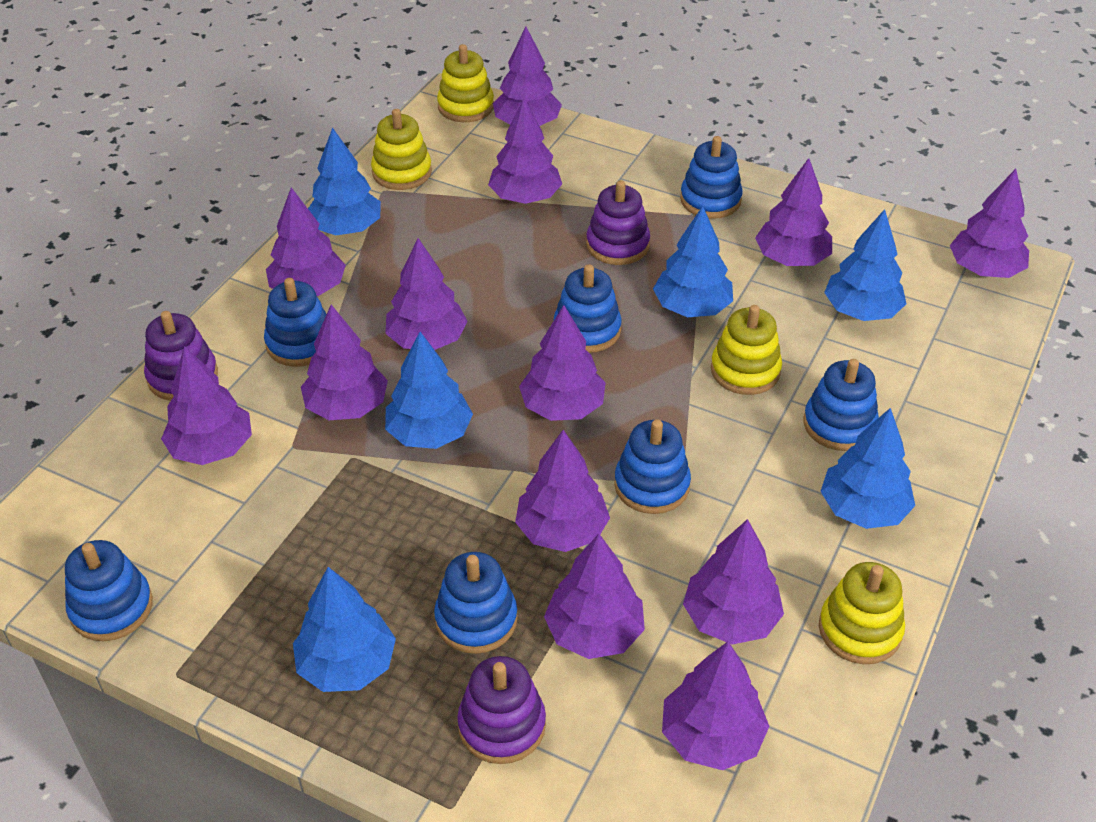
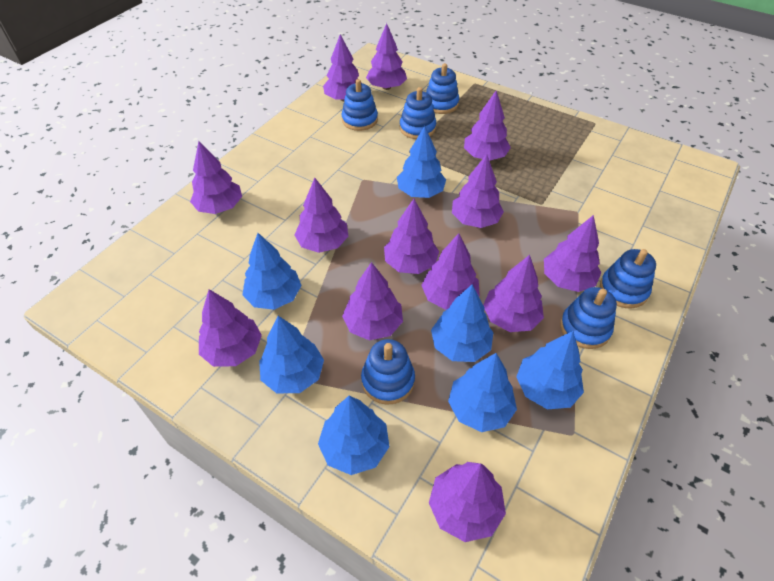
blue stacking toy: 7 -> 6
blue tree: 6 -> 7
purple stacking toy: 3 -> 0
yellow stacking toy: 4 -> 0

